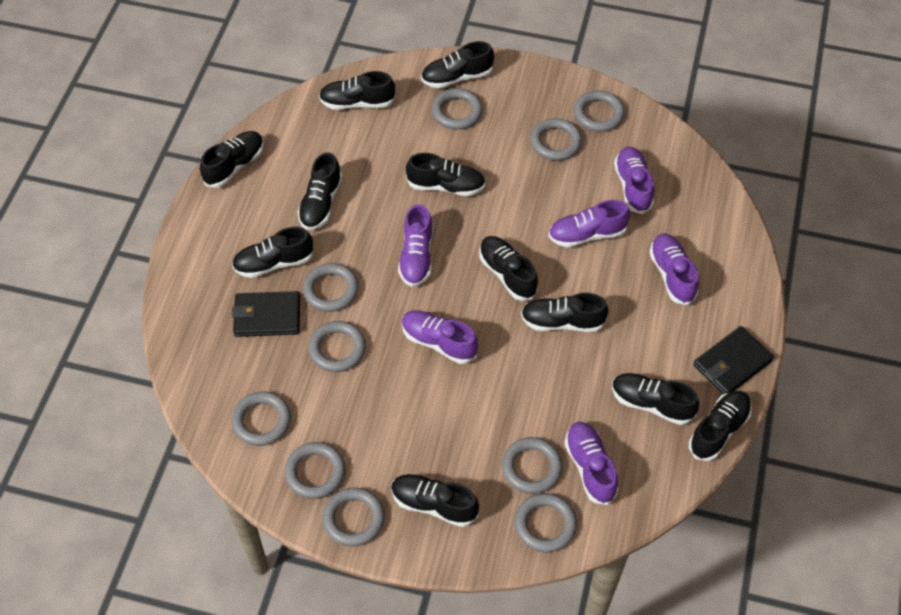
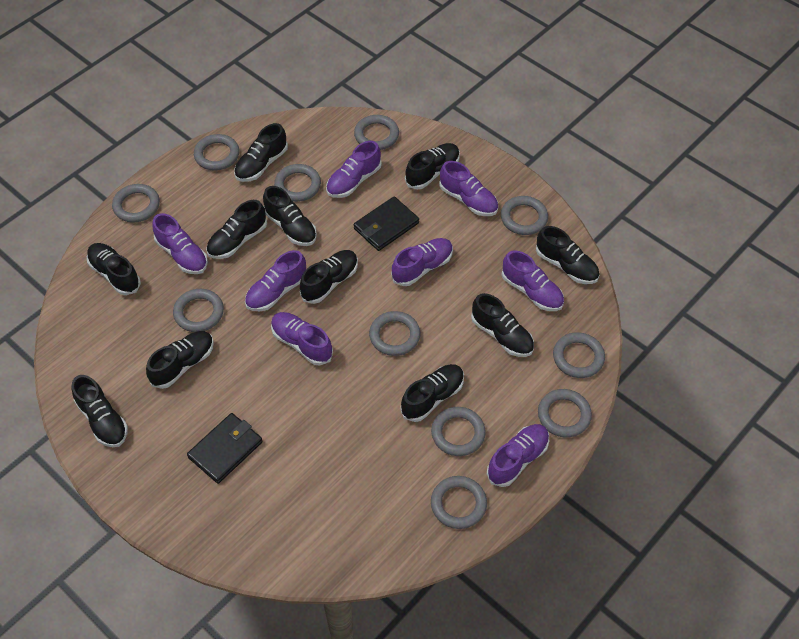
grey ring: 10 -> 11
purple shoe: 6 -> 8

